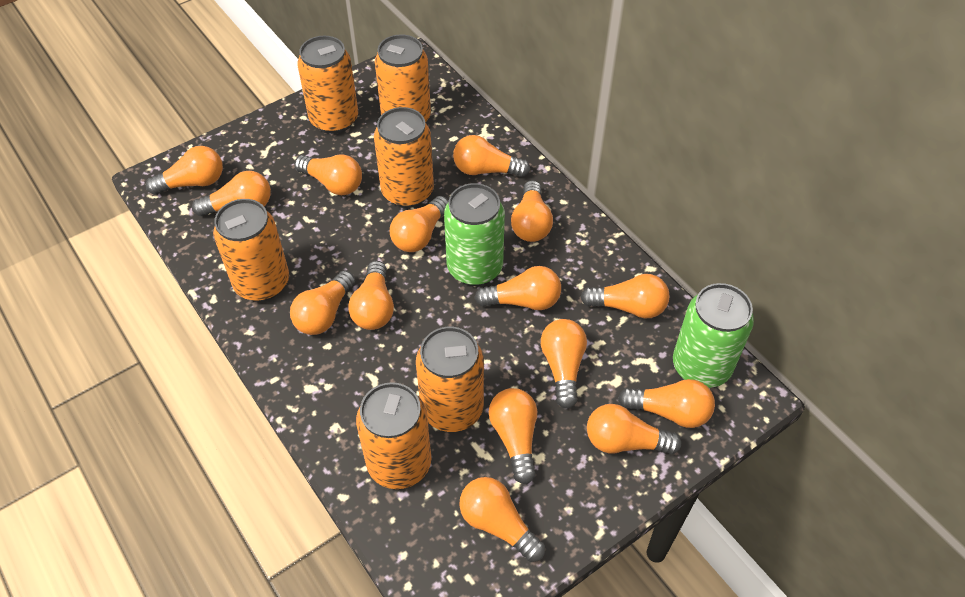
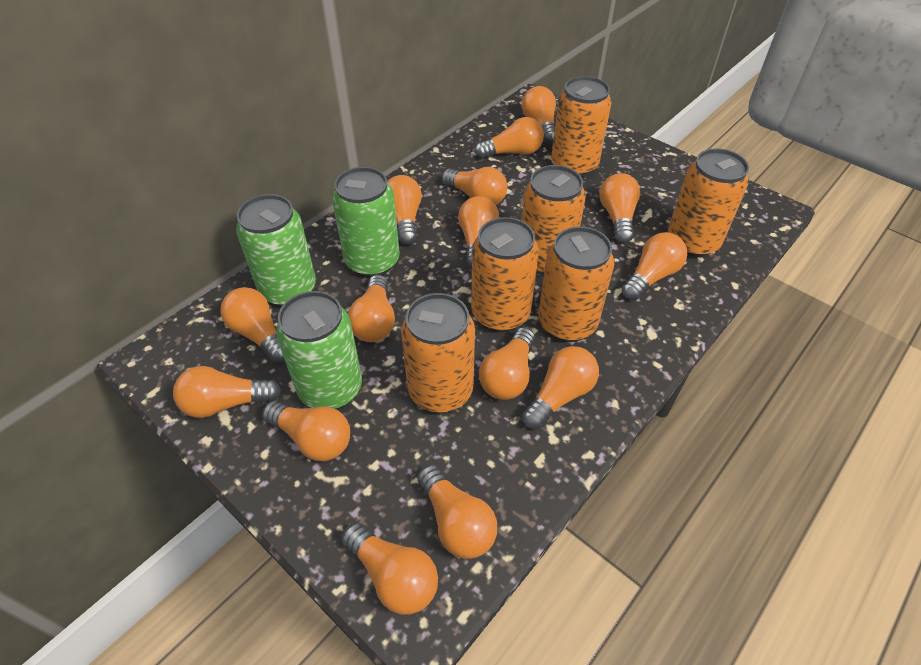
green can: 2 -> 3

